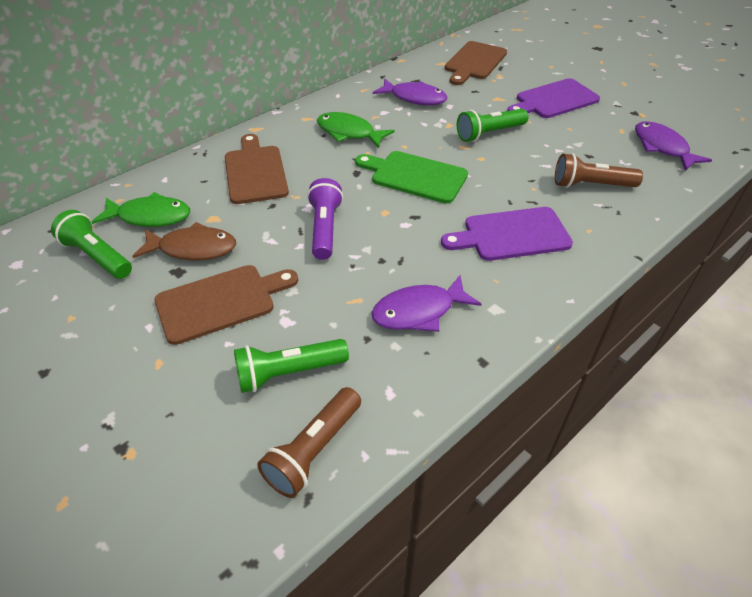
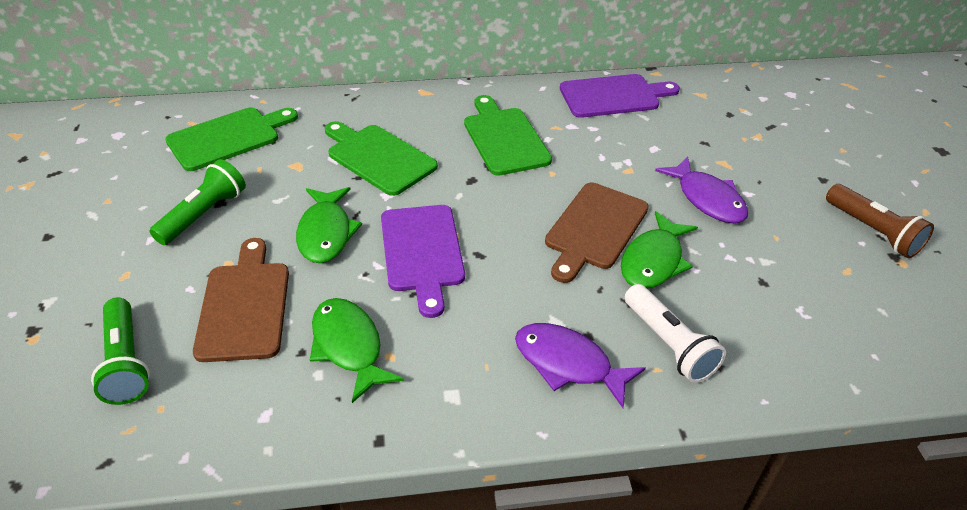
brown cutting board: 3 -> 2
brown fish: 1 -> 0
brown flashlight: 2 -> 1
green cutting board: 1 -> 3
green fish: 2 -> 3
green flashlight: 3 -> 2
purple fish: 3 -> 2
purple flashlight: 1 -> 0
white flashlight: 0 -> 1

